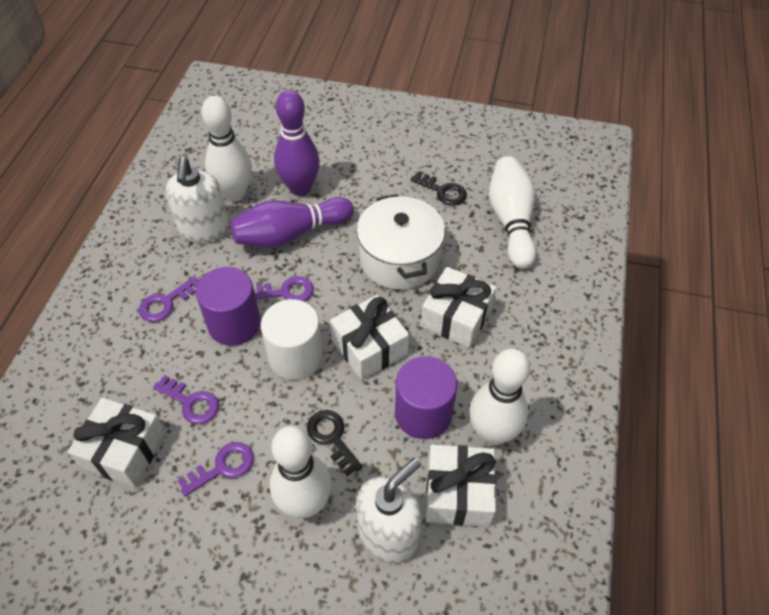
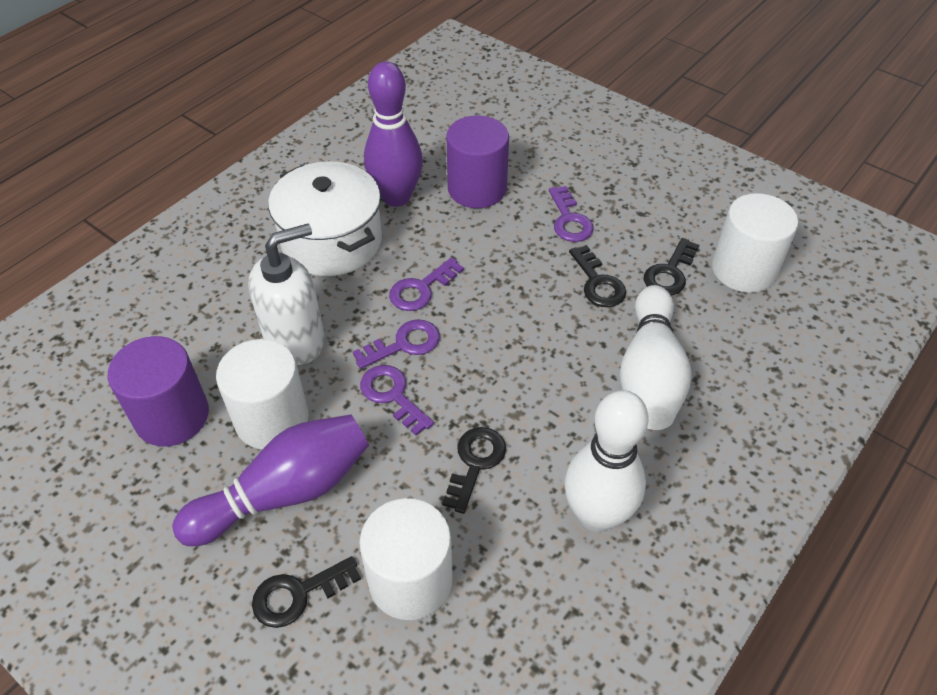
black key: 2 -> 4
white bowling pin: 4 -> 2
white cylinder: 1 -> 3
white gift: 4 -> 0
white soap dispenser: 2 -> 1

